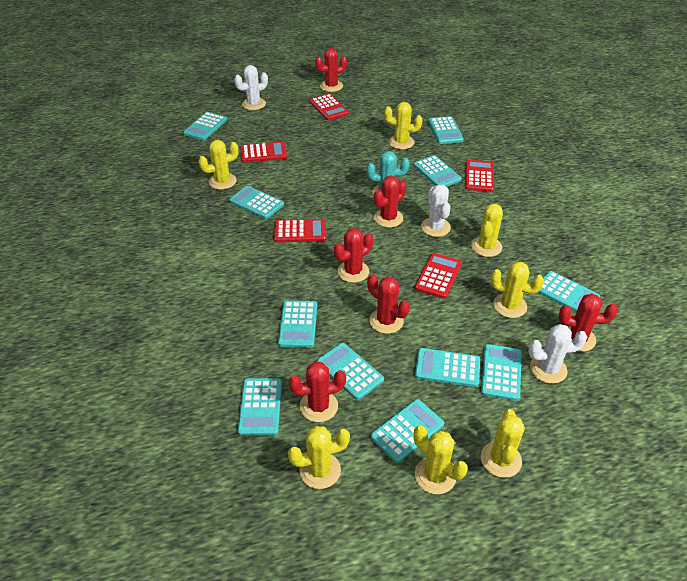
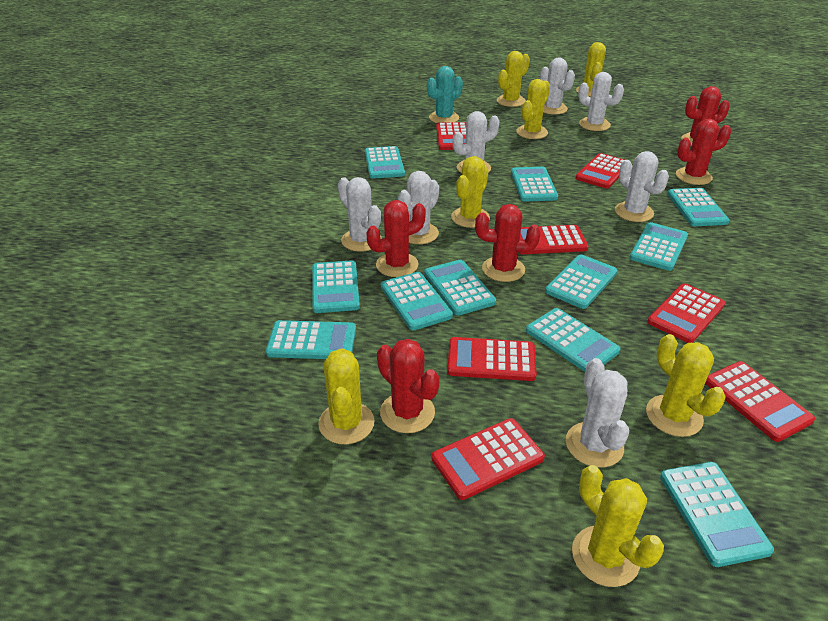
red cactus: 6 -> 5
red calculator: 5 -> 7
white cactus: 3 -> 7

